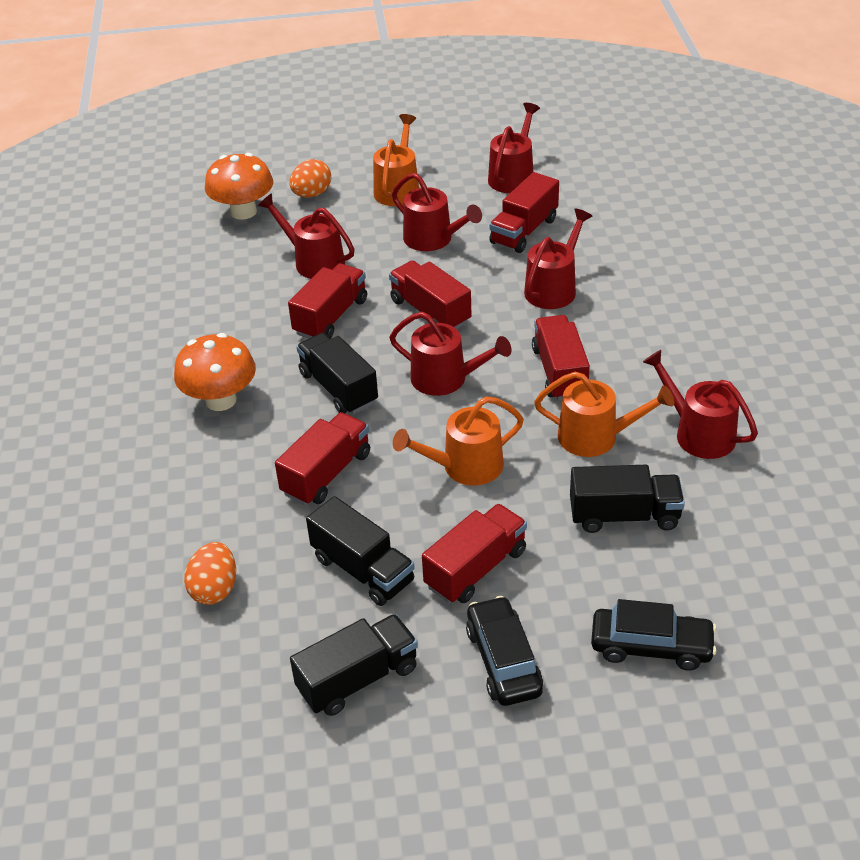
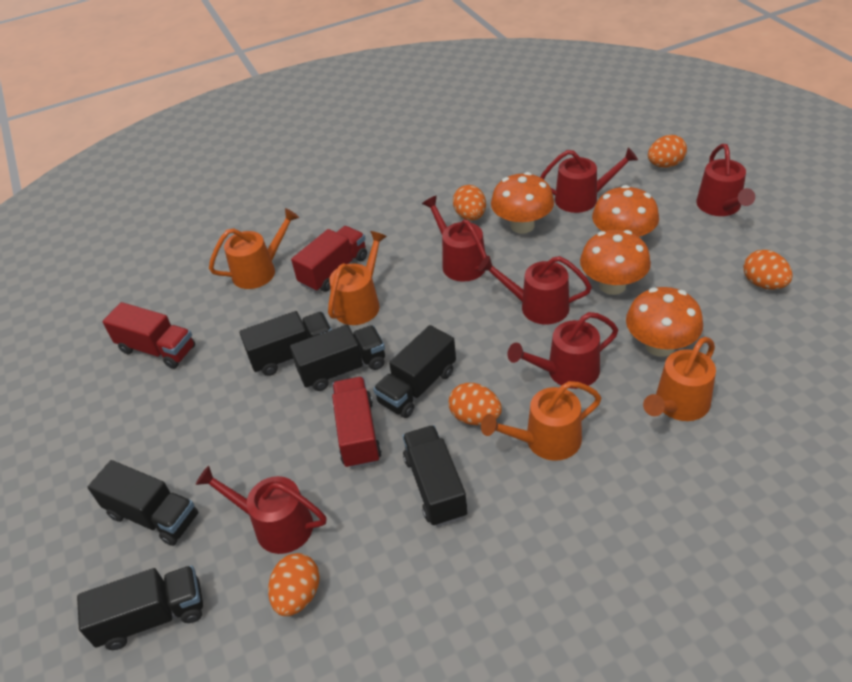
black car: 2 -> 0
black truck: 4 -> 6
orange egg: 2 -> 5
orange mushroom: 2 -> 4
orange watering can: 3 -> 4
red truck: 6 -> 3

